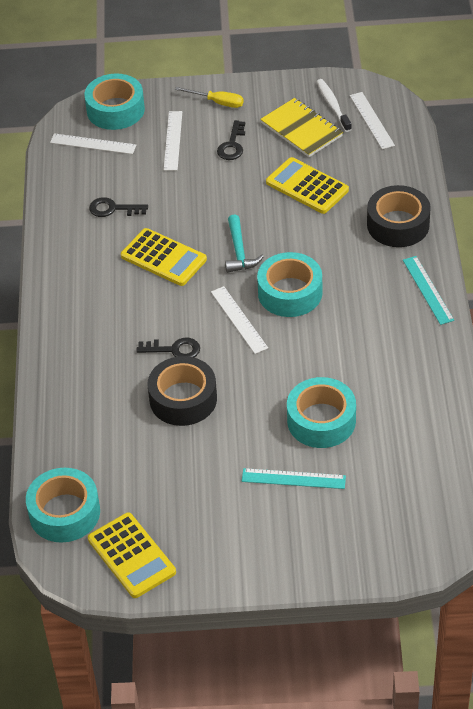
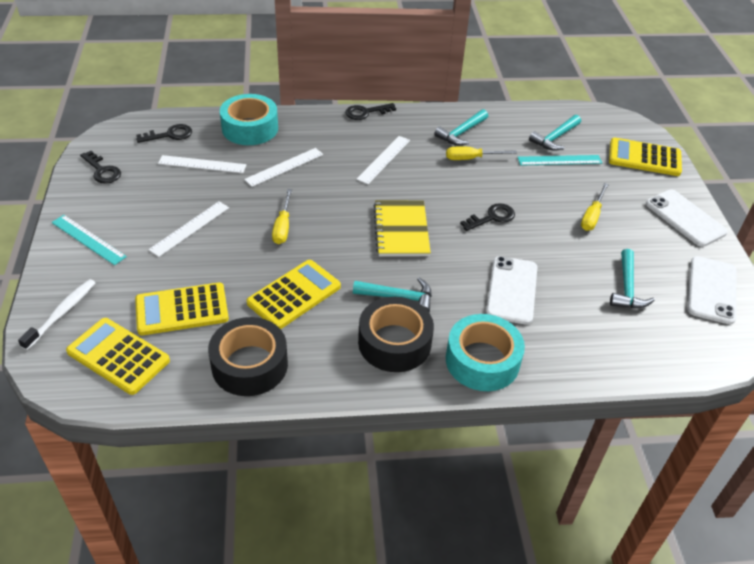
black key: 3 -> 4
turquoise hammer: 1 -> 4
turquoise tape: 4 -> 2
white phone: 0 -> 3
yellow calculator: 3 -> 4
yellow screwdriver: 1 -> 3

